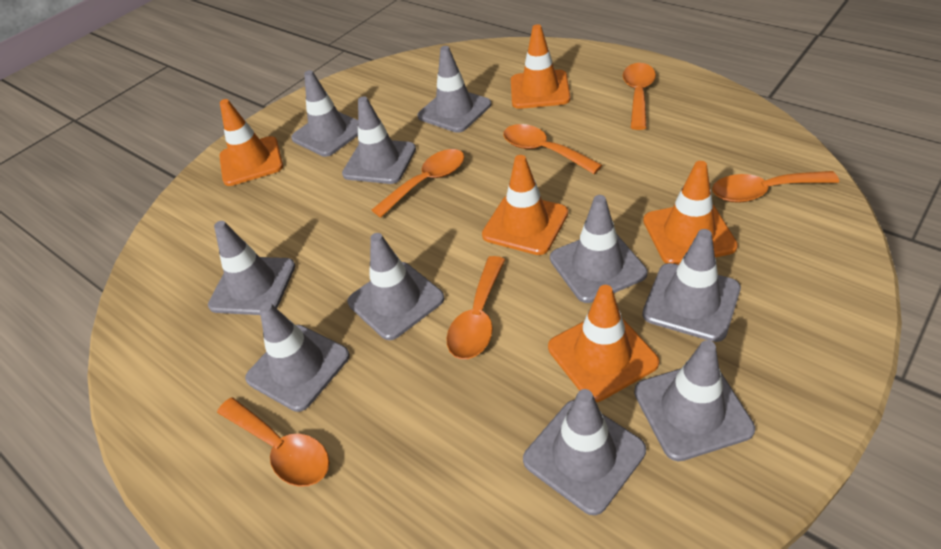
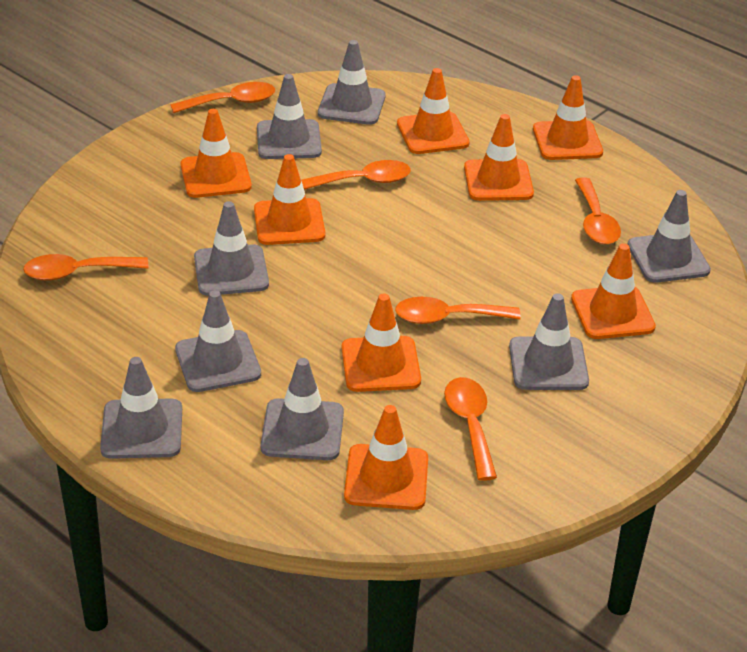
grey traffic cone: 10 -> 8
orange traffic cone: 5 -> 8

